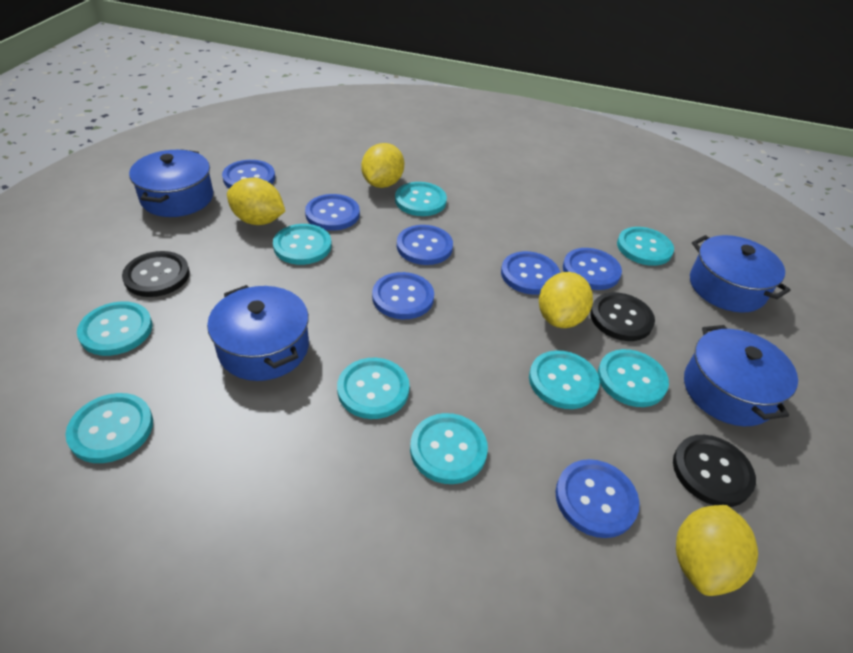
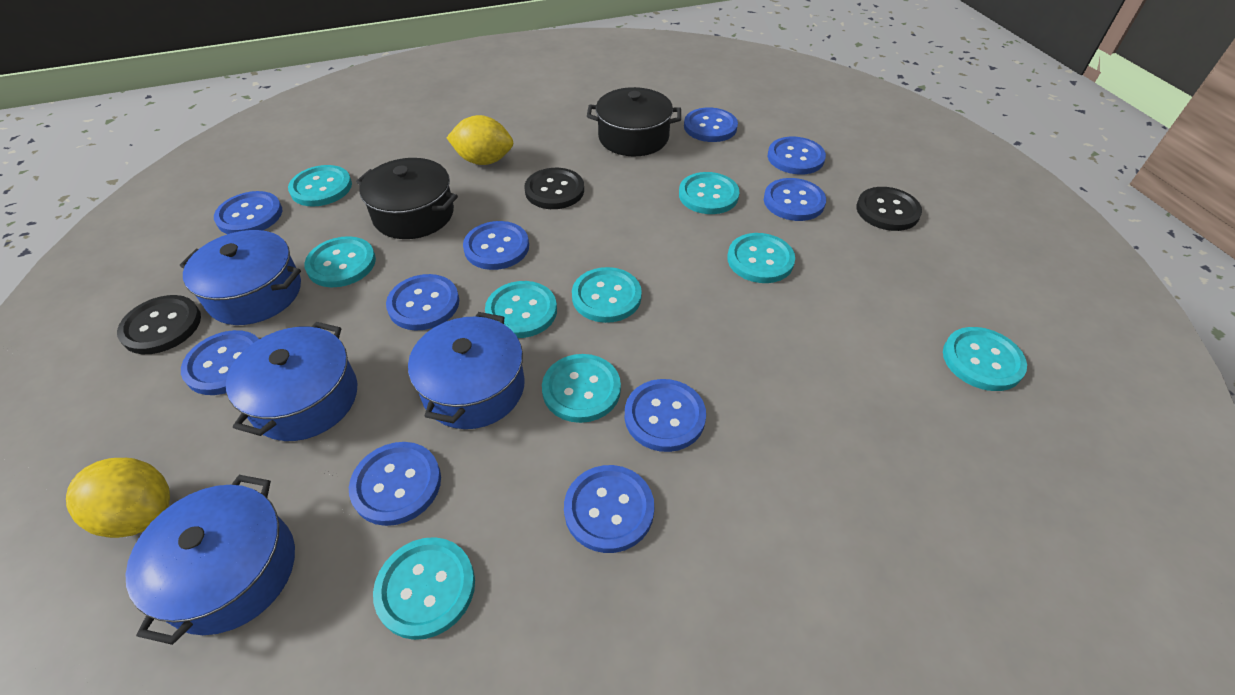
black pot: 0 -> 2
blue button: 7 -> 10
yellow lemon: 4 -> 2

